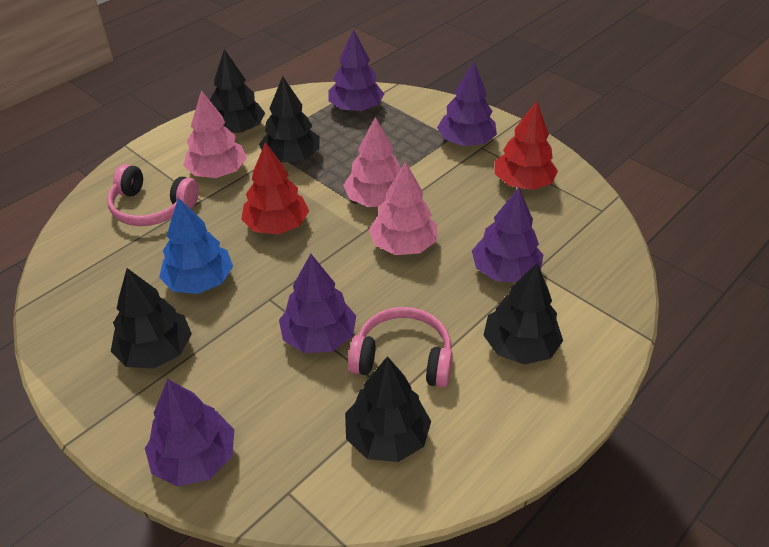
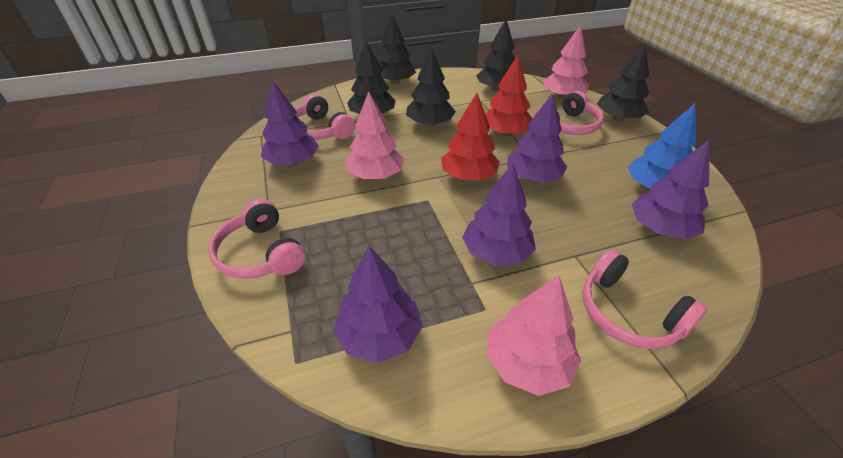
pink headphones: 2 -> 4

